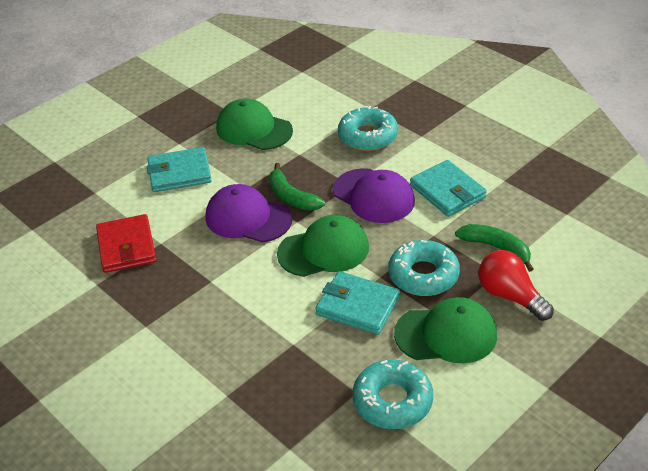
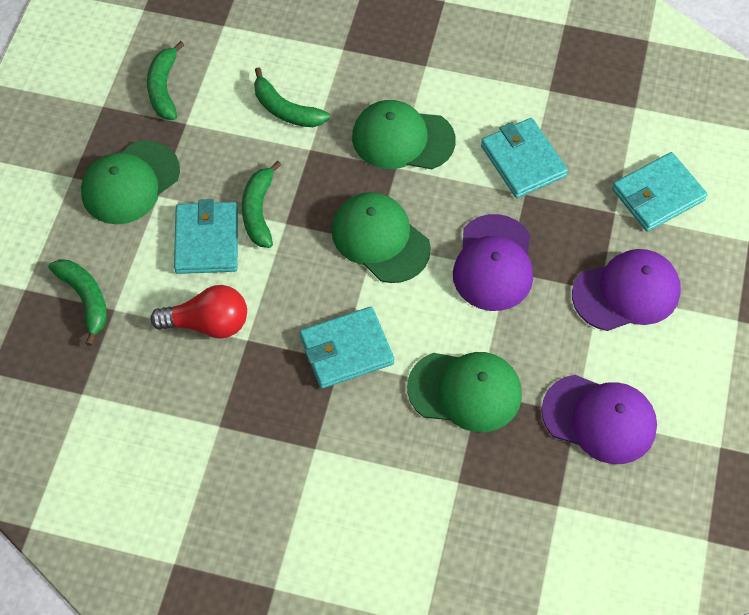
green banana: 2 -> 4
green cap: 3 -> 4
purple cap: 2 -> 3
red wallet: 1 -> 0
turquoise donut: 3 -> 0
turquoise wallet: 3 -> 4

